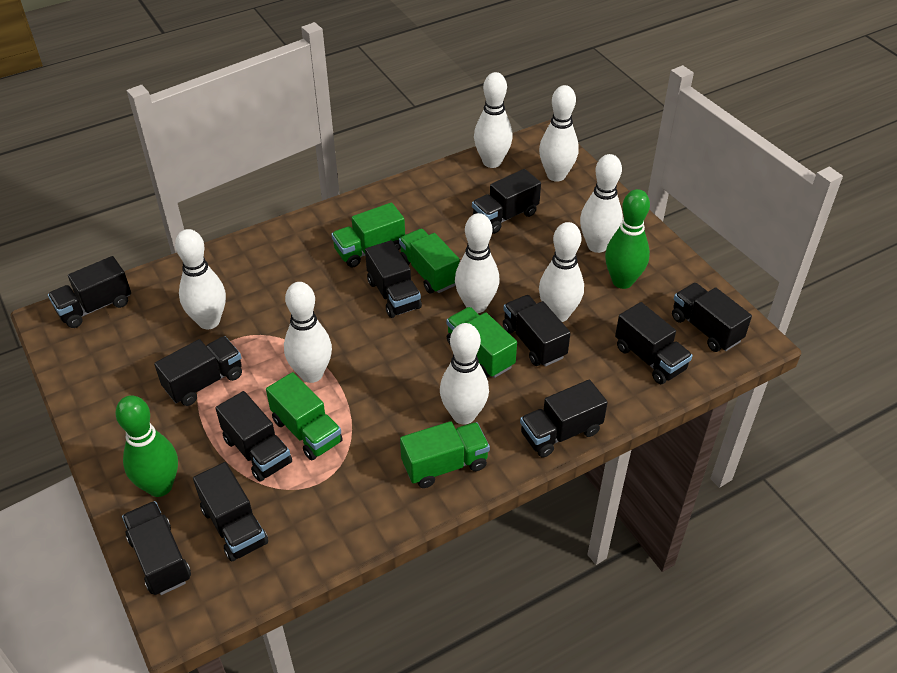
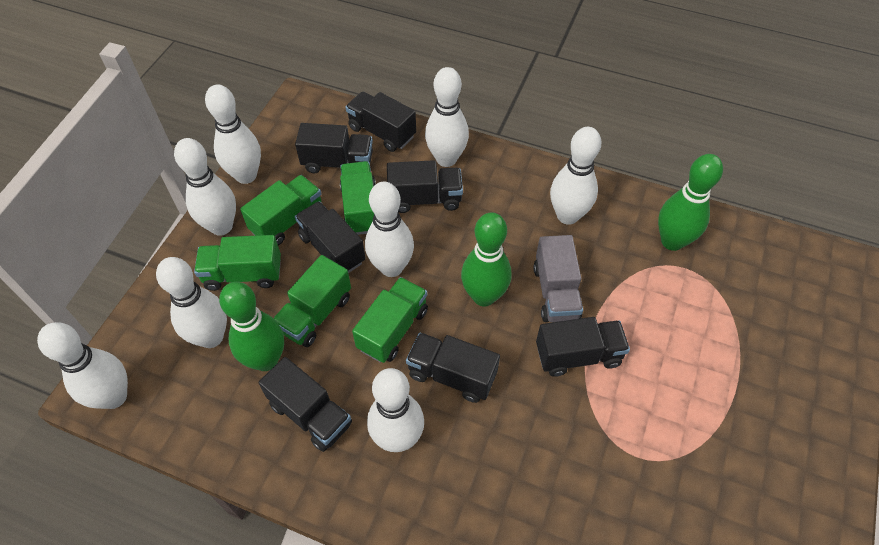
black truck: 11 -> 7
green bowling pin: 2 -> 3
grey truck: 0 -> 1

